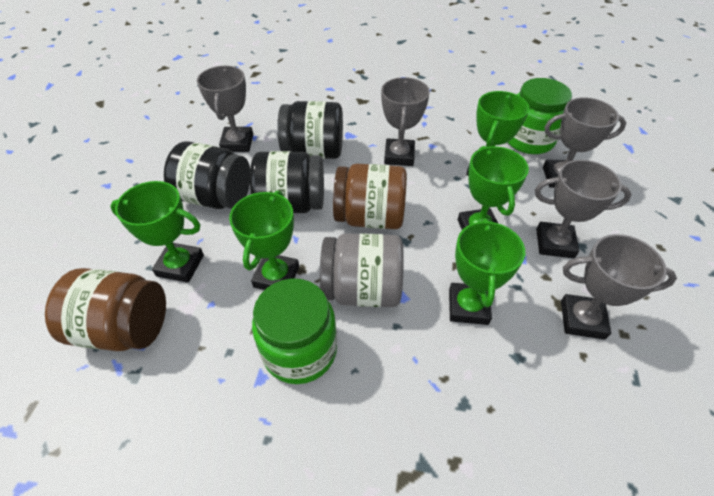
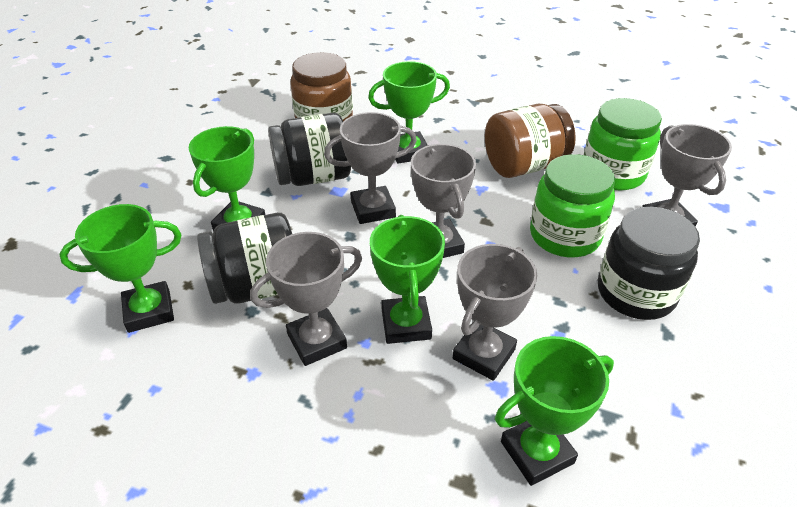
grey jar: 1 -> 0

